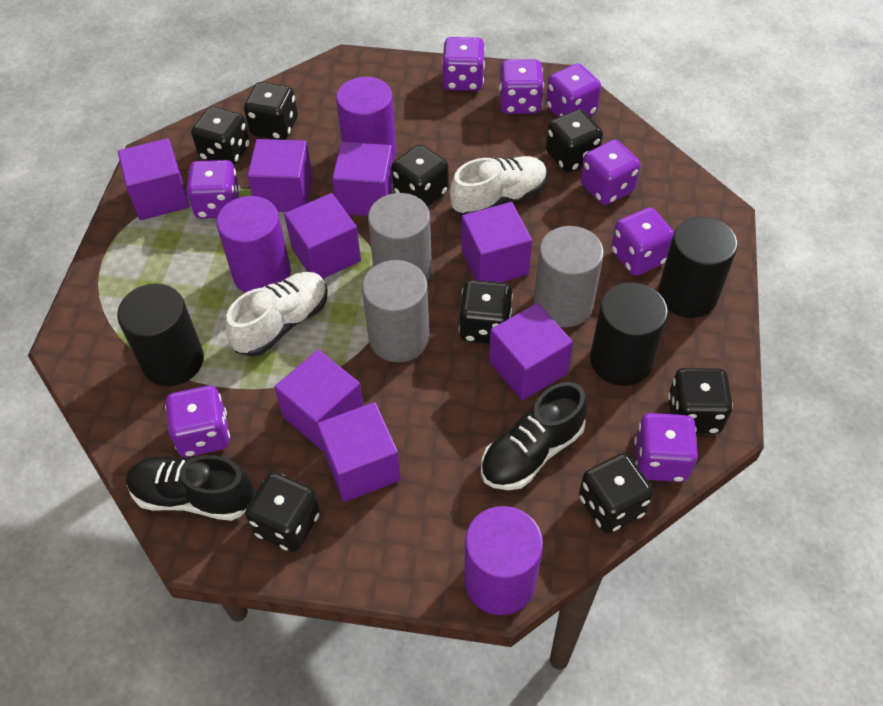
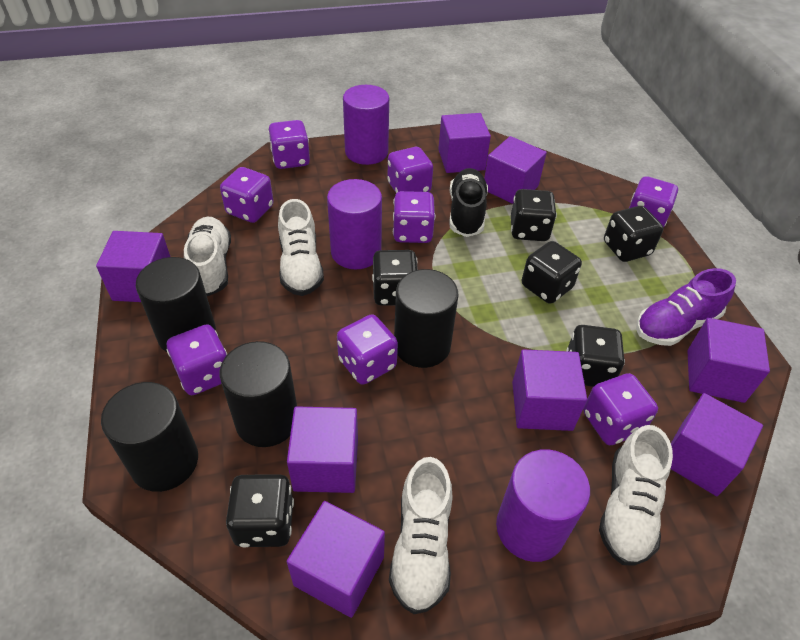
black cylinder: 3 -> 4
black dice: 8 -> 6
black shoe: 2 -> 1
grey cylinder: 3 -> 0
purple shoe: 0 -> 1
white shoe: 2 -> 4

